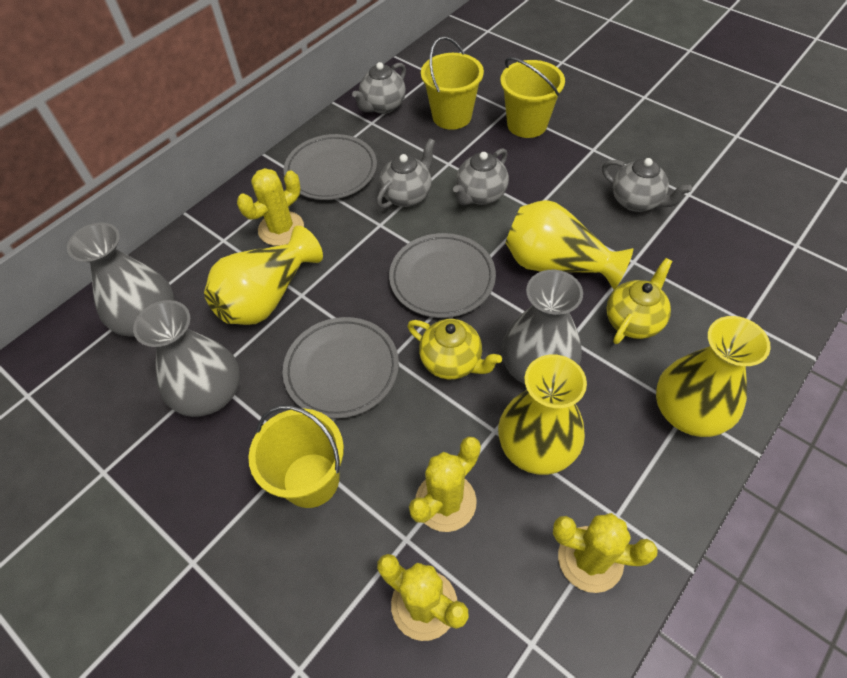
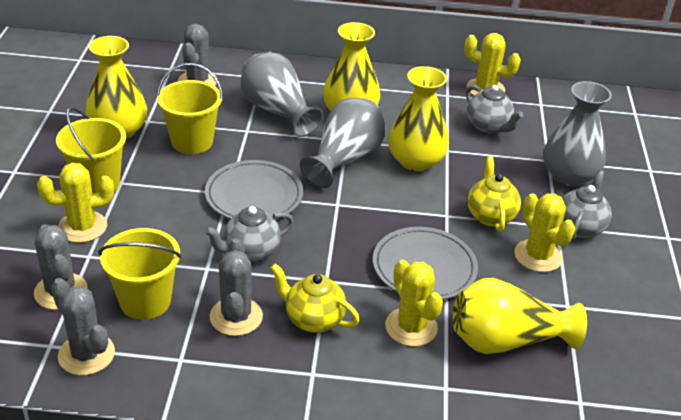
grey cactus: 0 -> 4
grey plate: 3 -> 2
grey teapot: 4 -> 3

